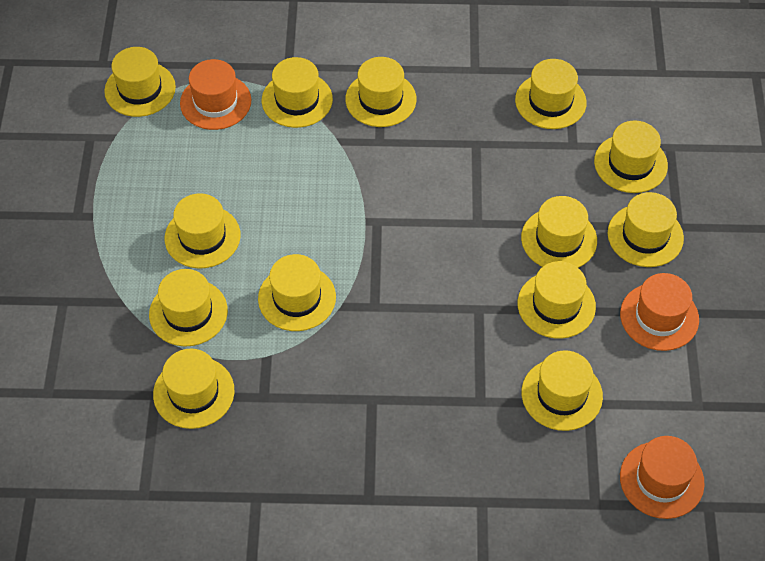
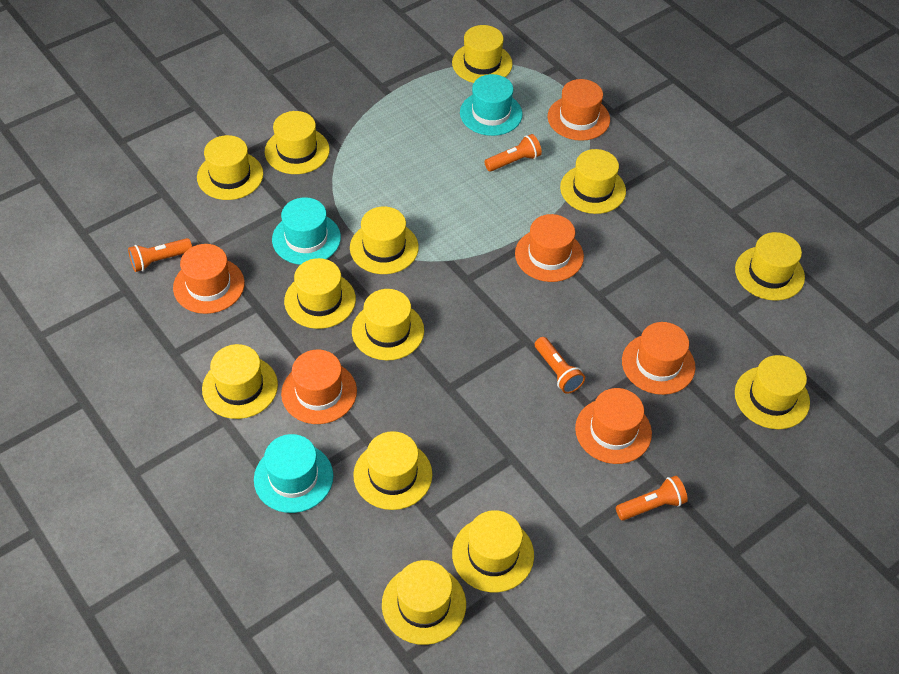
orange flashlight: 0 -> 4
orange hat: 3 -> 6
turquoise hat: 0 -> 3

